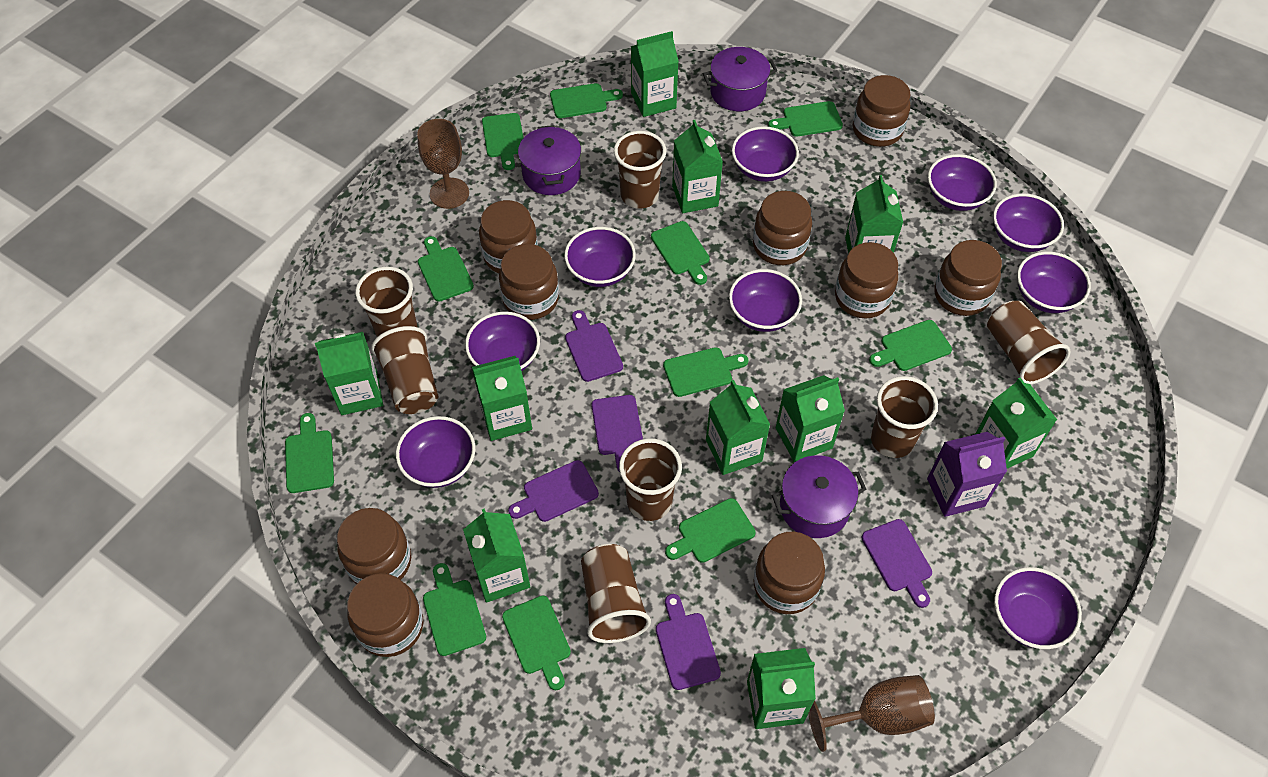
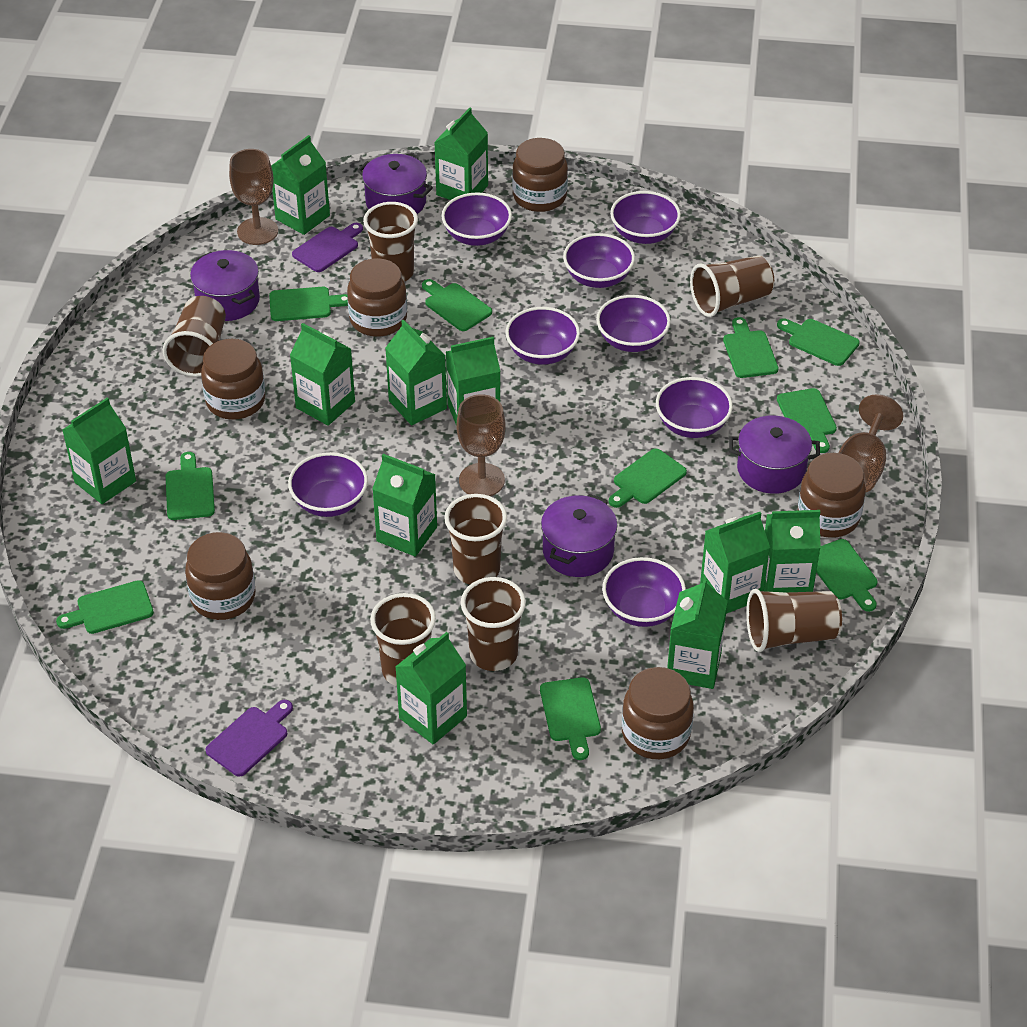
brown goblet: 2 -> 3
brown jar: 9 -> 6
green carton: 10 -> 11
green cutting board: 11 -> 10
purple bowl: 9 -> 8
purple carton: 1 -> 0
purple cutting board: 5 -> 2
purple pot: 3 -> 4

